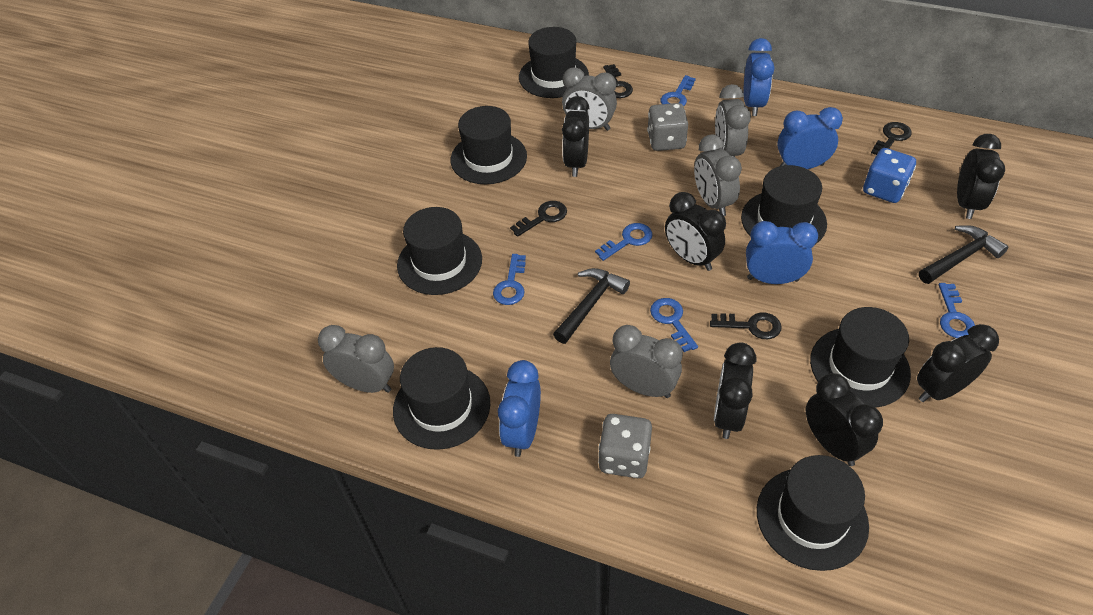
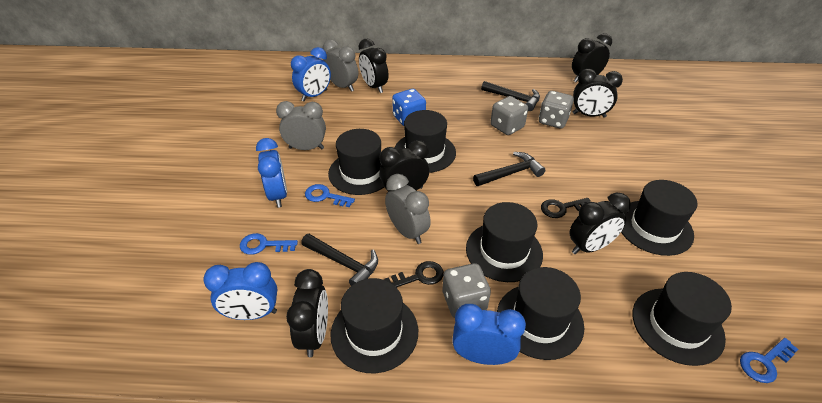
black hammer: 2 -> 3
black key: 4 -> 2
blue key: 5 -> 3
grey clock: 5 -> 3
grey dice: 2 -> 3

